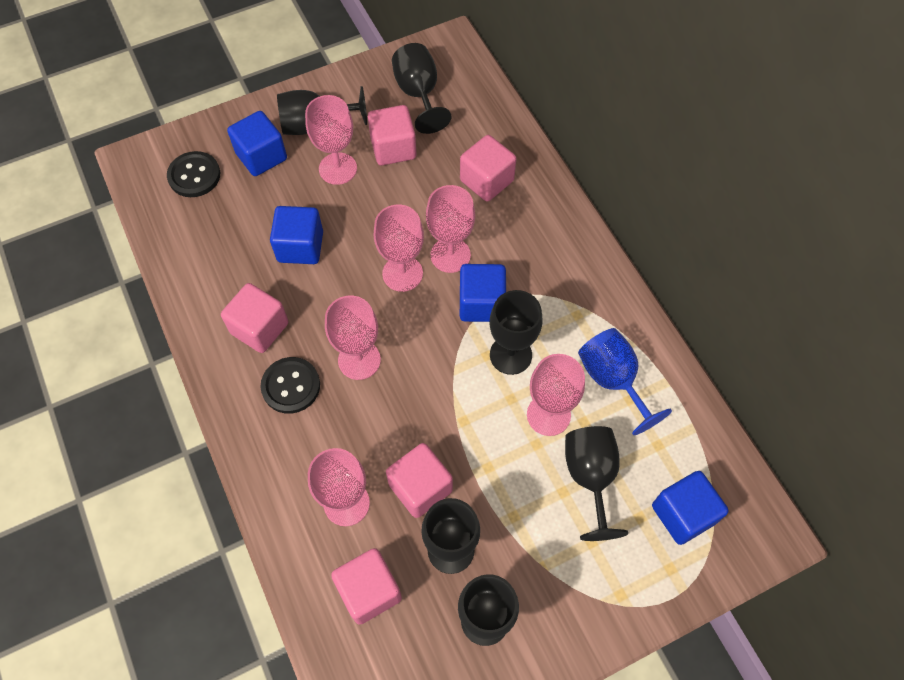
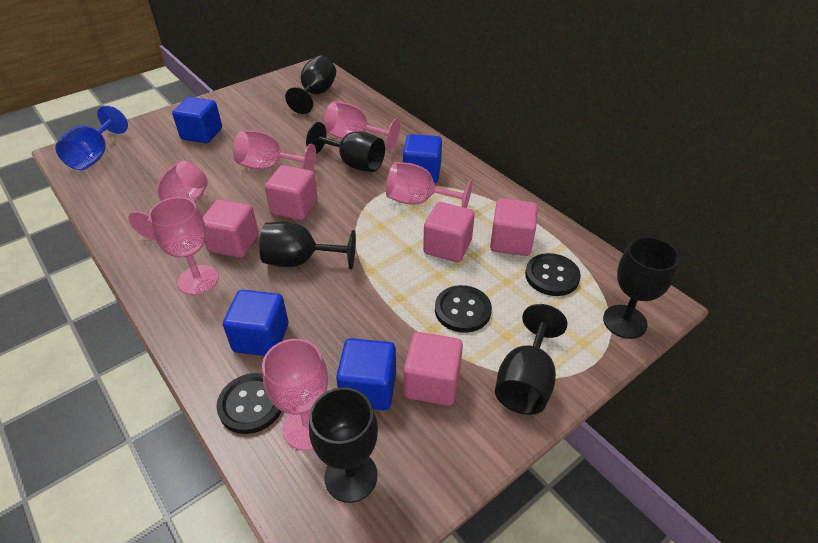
black button: 2 -> 3

